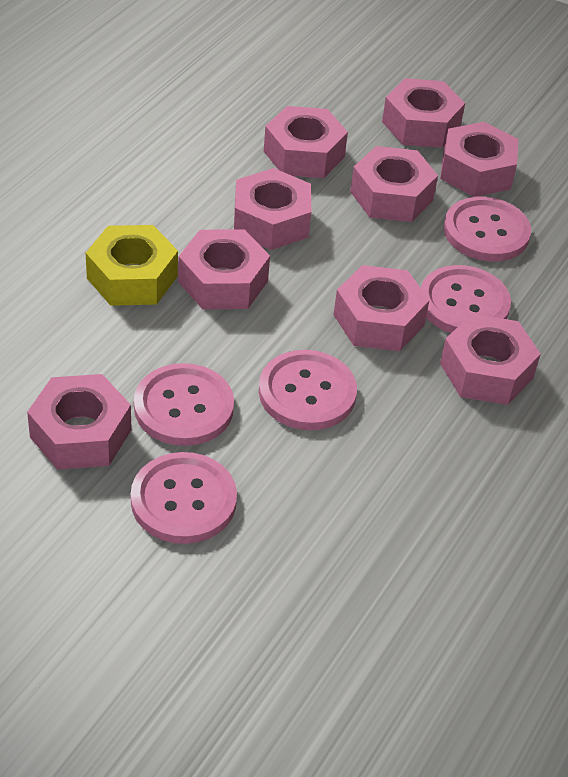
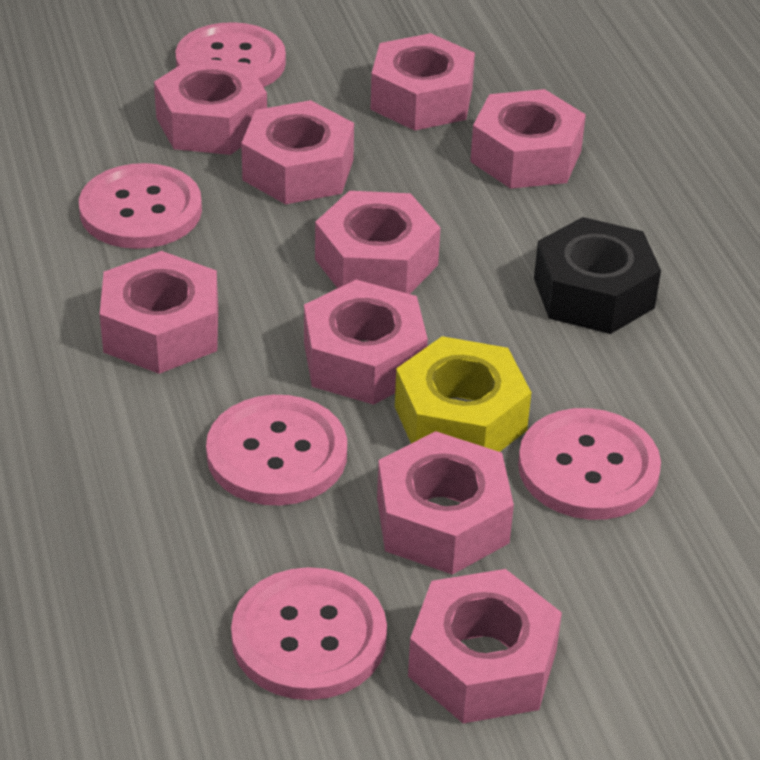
black nut: 0 -> 1

